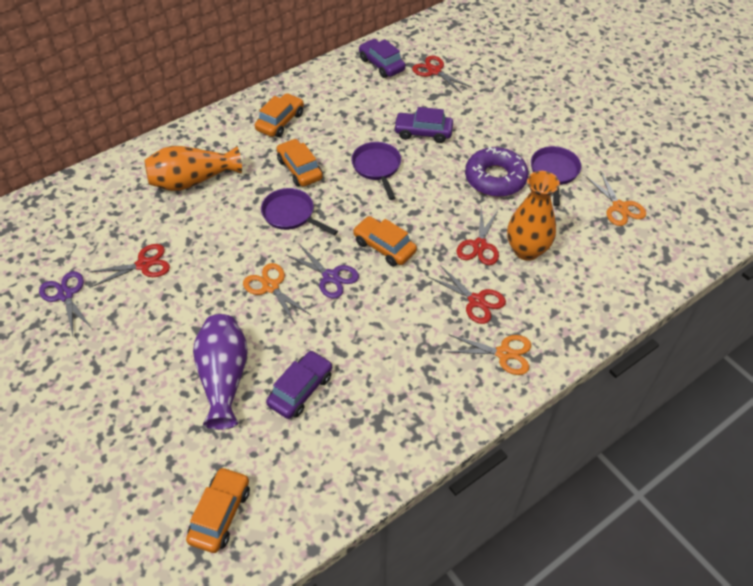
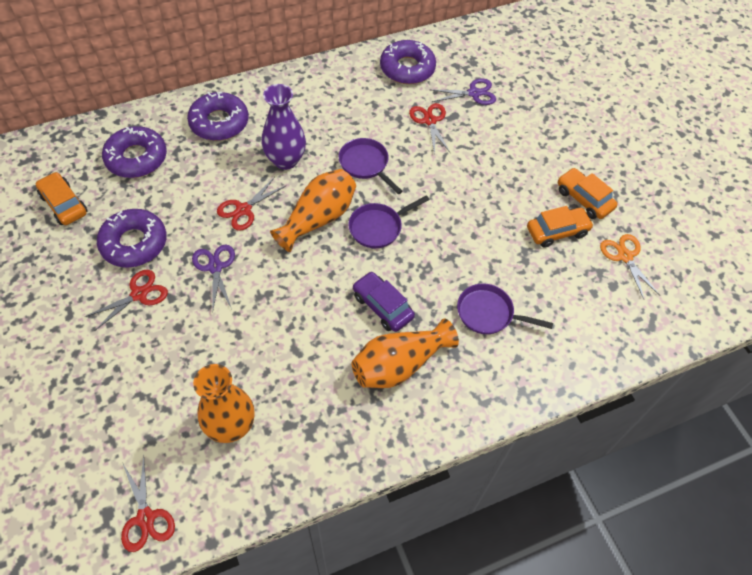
orange car: 4 -> 3
orange scissors: 3 -> 1
orange vase: 2 -> 3
purple car: 3 -> 1
purple donut: 1 -> 4

